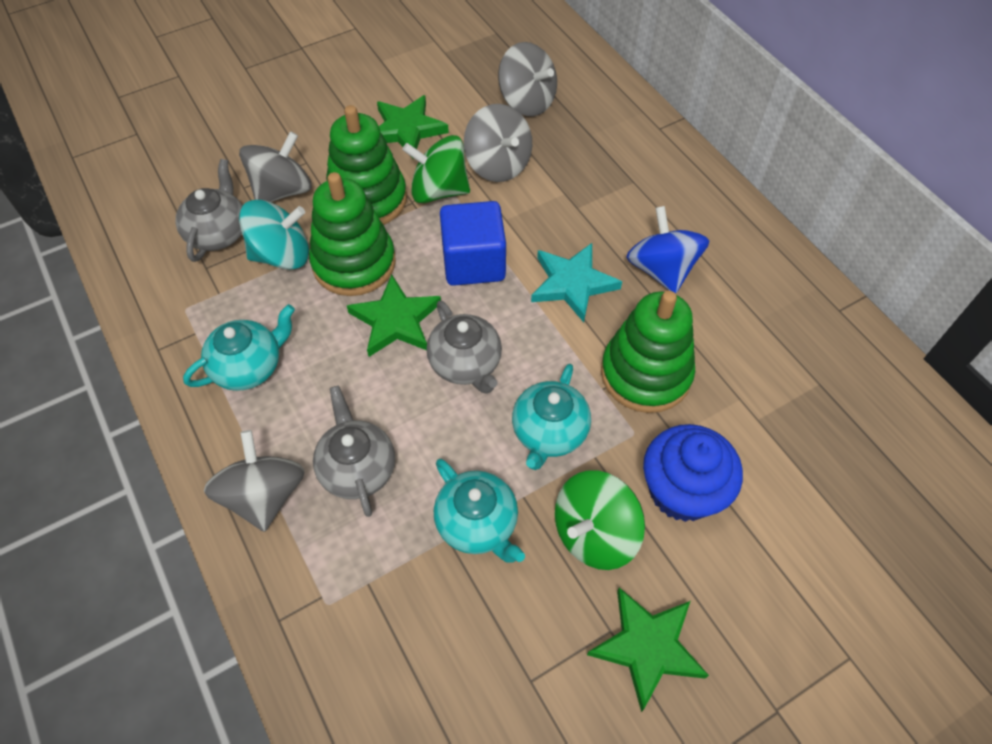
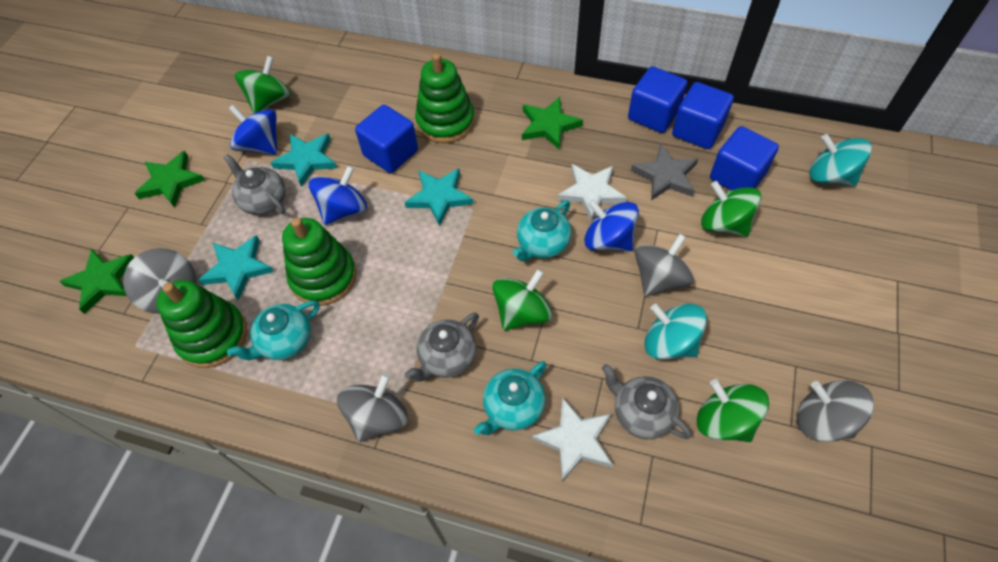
blue cube: 1 -> 4
blue cupcake: 1 -> 0
blue spinning top: 1 -> 3
green spinning top: 2 -> 4
grey star: 0 -> 1
turquoise spinning top: 1 -> 2
turquoise star: 1 -> 3
white star: 0 -> 2

